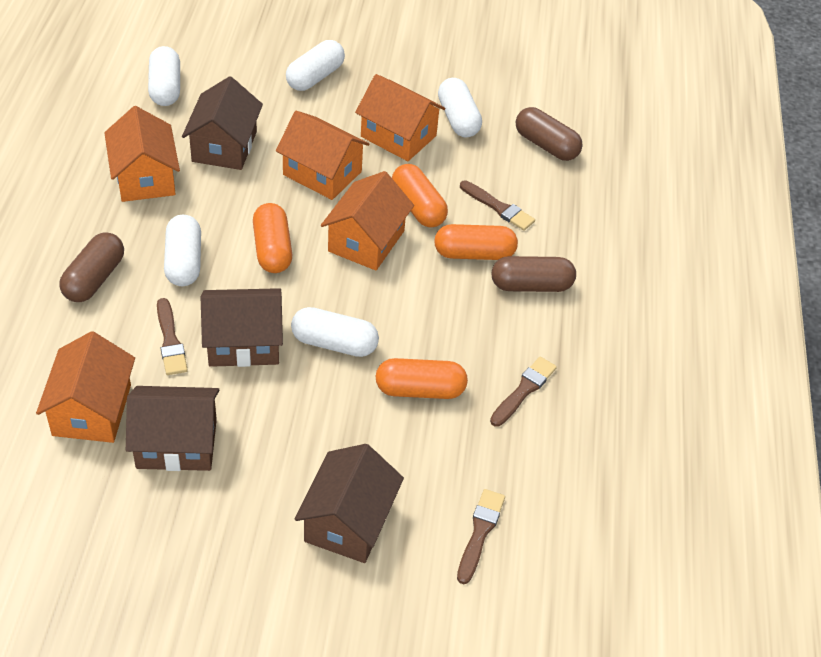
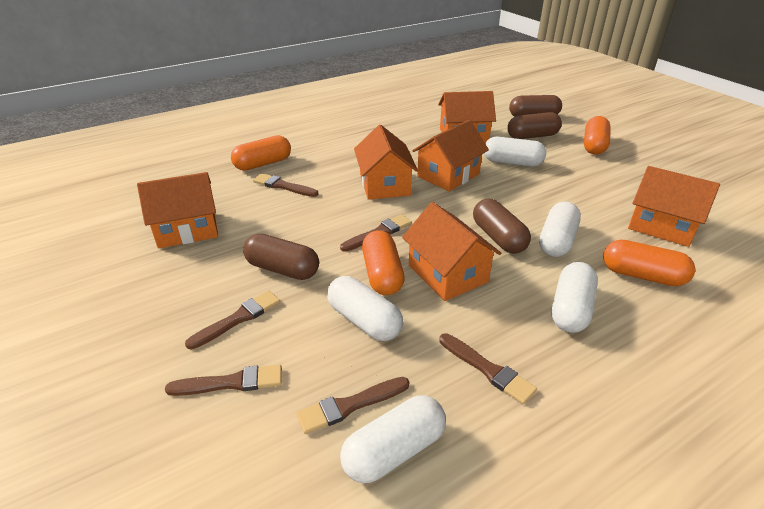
brown brush: 4 -> 6
brown capsule: 3 -> 4
brown house: 4 -> 0
orange house: 5 -> 6

